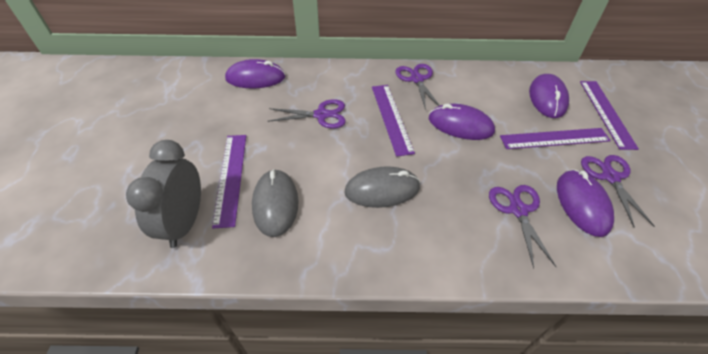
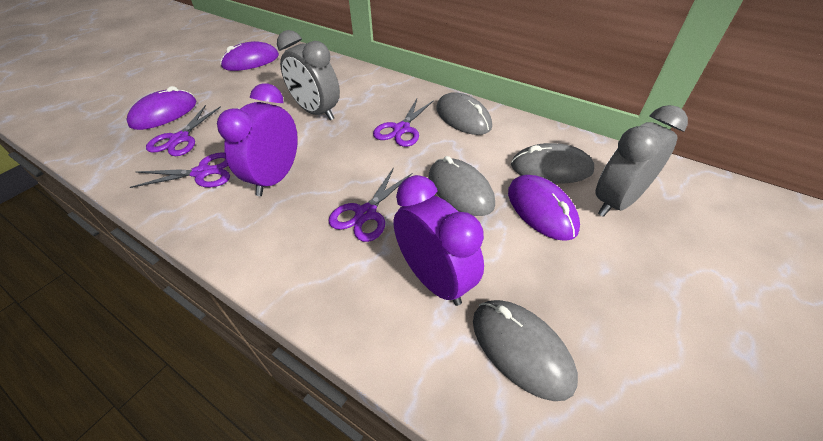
grey clock: 1 -> 2
grey mouse: 2 -> 4
purple clock: 0 -> 2
purple mouse: 4 -> 3
purple ruler: 4 -> 0

